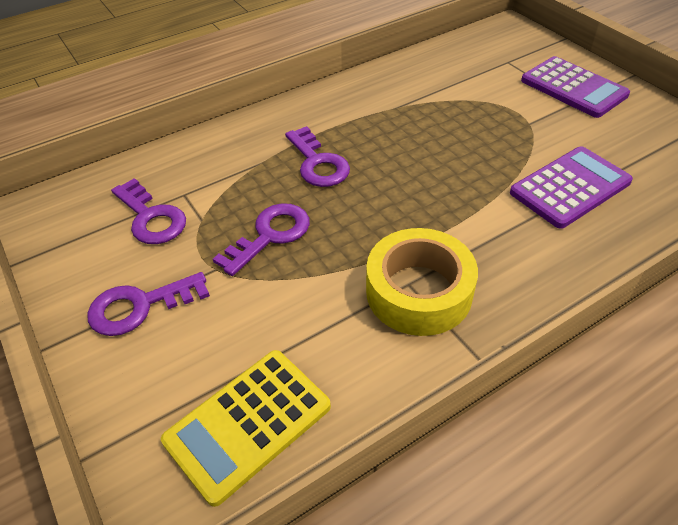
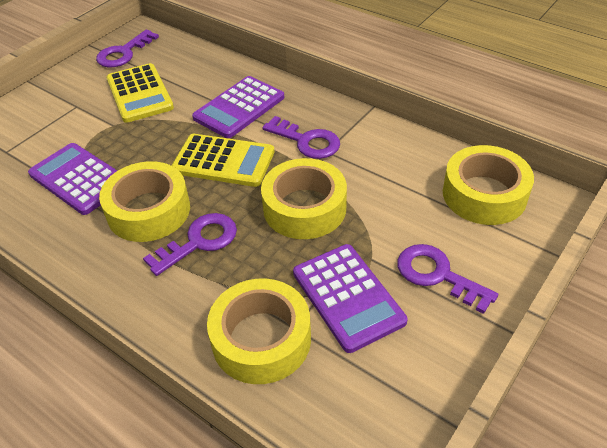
purple calculator: 2 -> 3
yellow calculator: 1 -> 2
yellow tape: 1 -> 4

